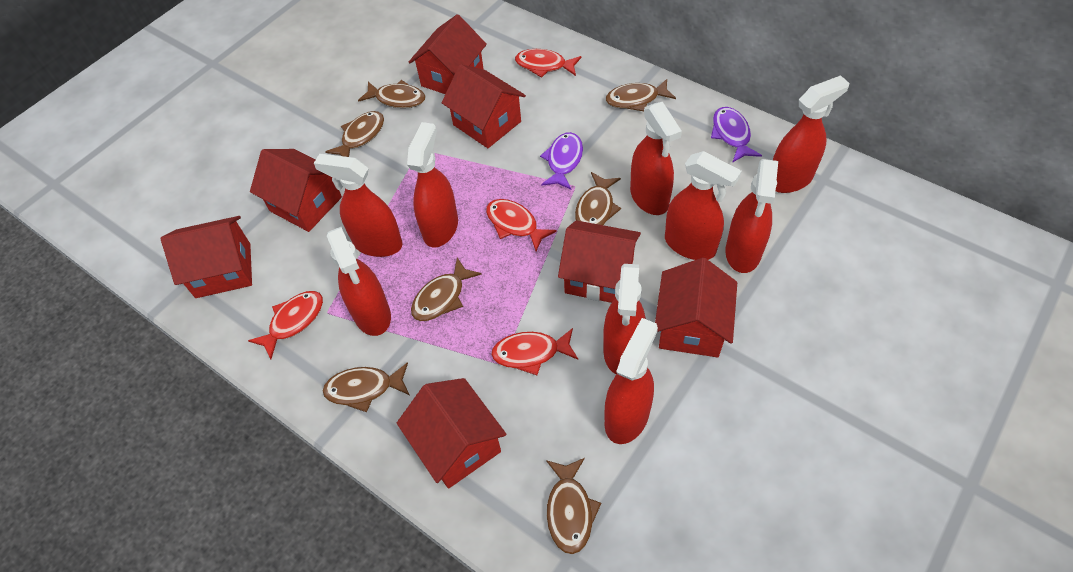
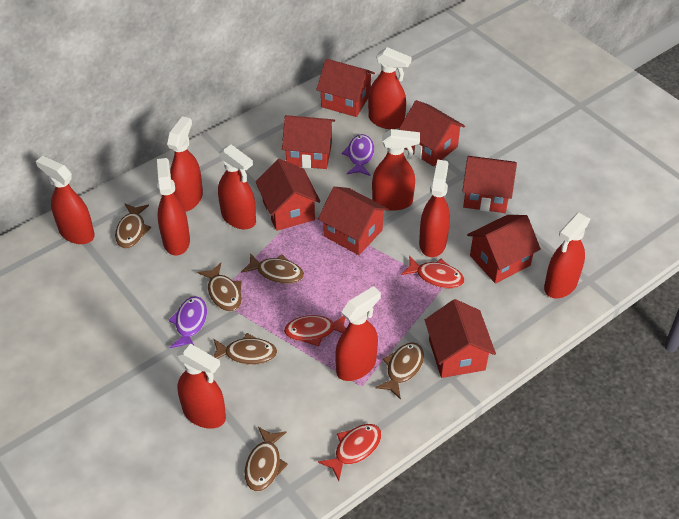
brown fish: 7 -> 6
red fish: 4 -> 3
red house: 7 -> 8
red spray bottle: 9 -> 10

